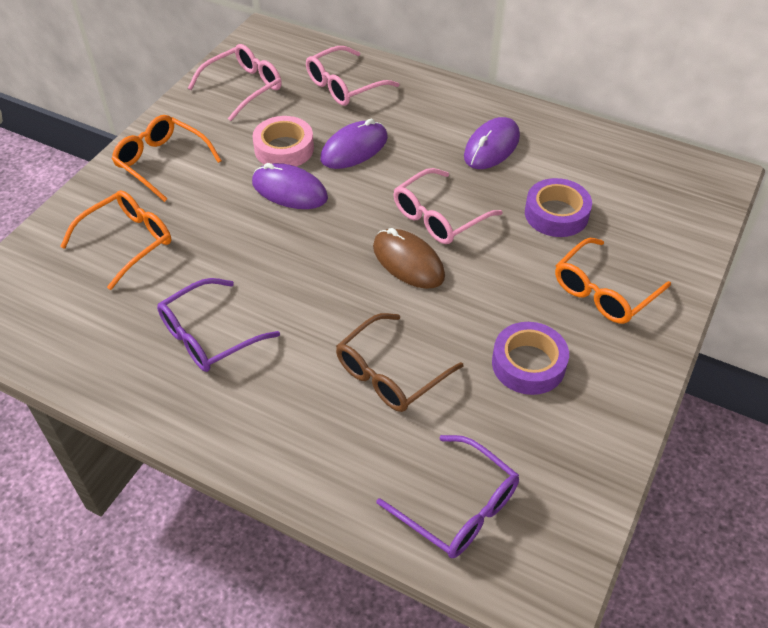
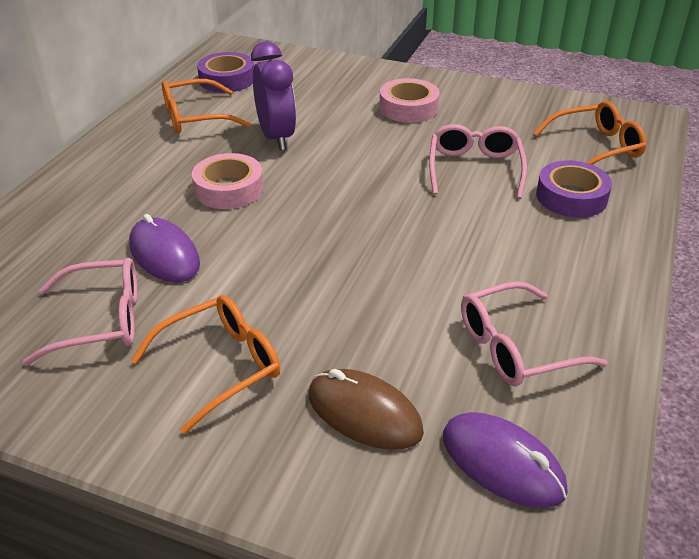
brown glasses: 1 -> 0
pink tape: 1 -> 2
purple clock: 0 -> 1
purple glasses: 2 -> 0
purple mouse: 3 -> 2

